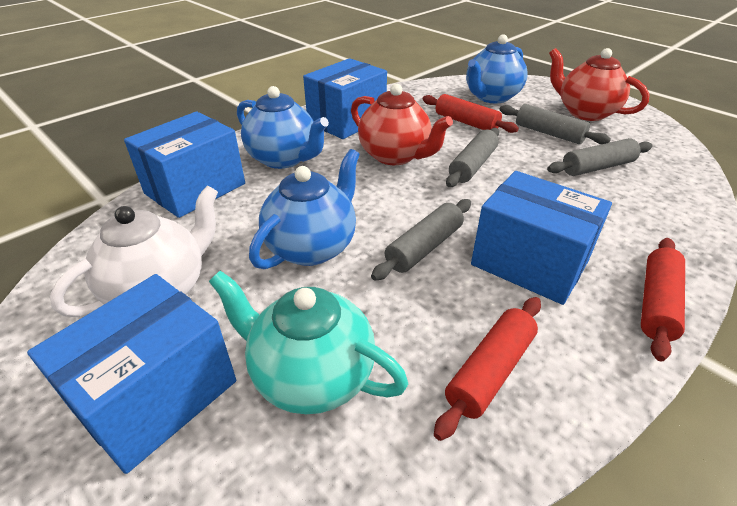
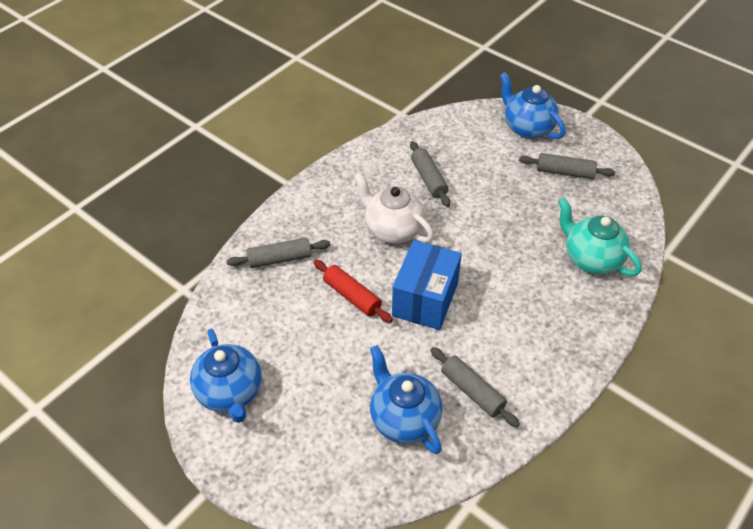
blue box: 4 -> 1
red rolling pin: 3 -> 1
red teapot: 2 -> 0

